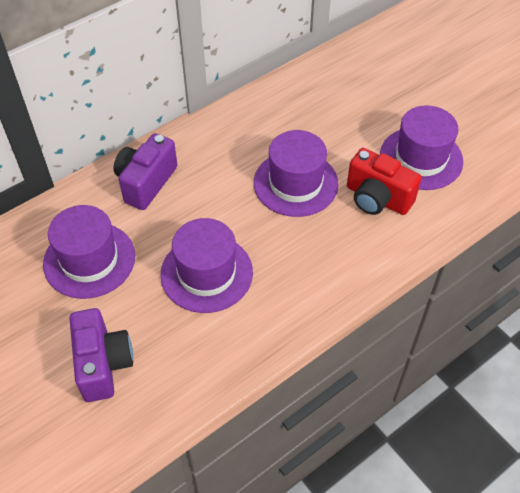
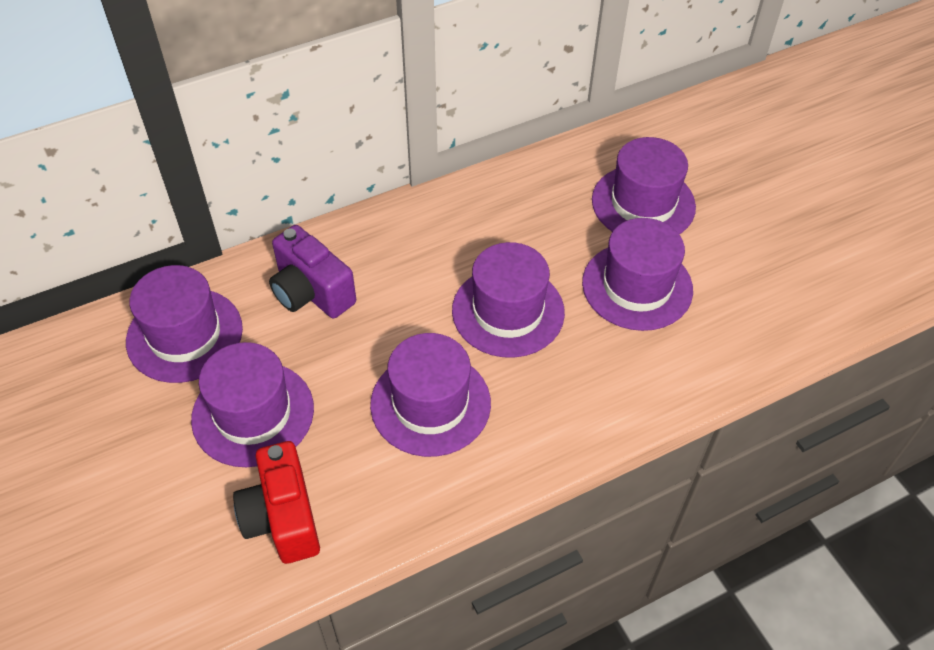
purple camera: 2 -> 1
purple hat: 4 -> 6

